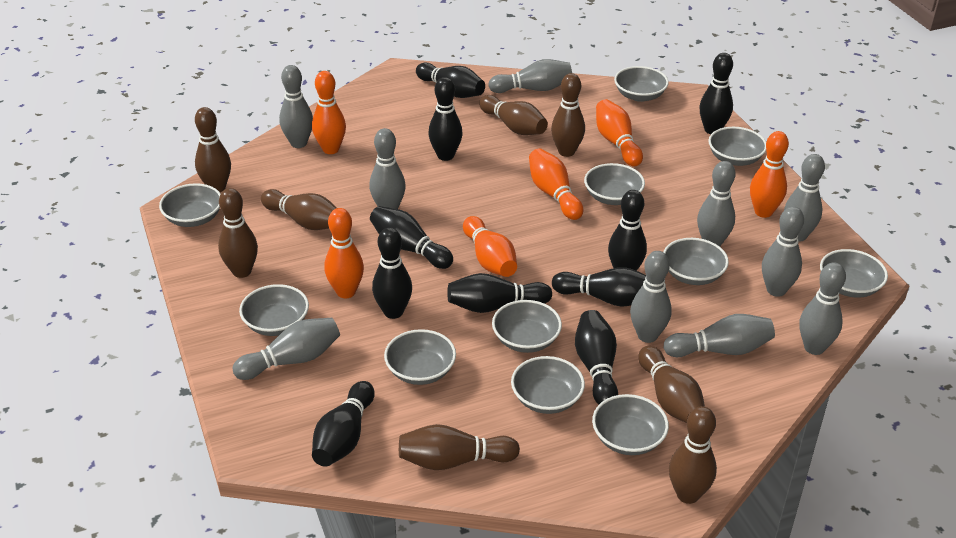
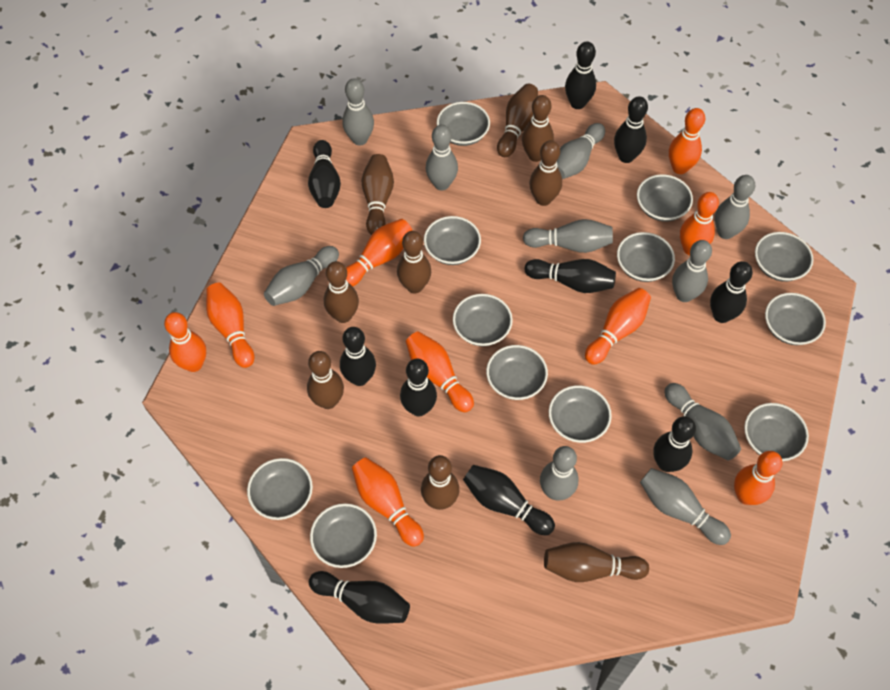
brown bowling pin: 8 -> 9
grey bowl: 11 -> 12
orange bowling pin: 6 -> 9

